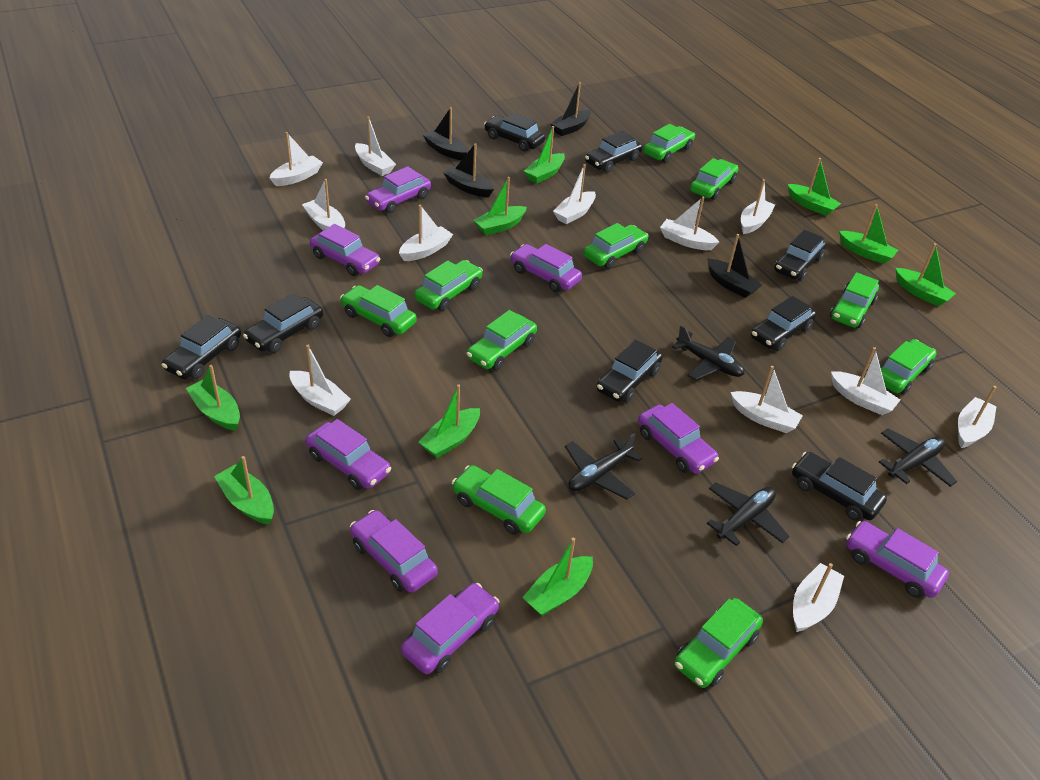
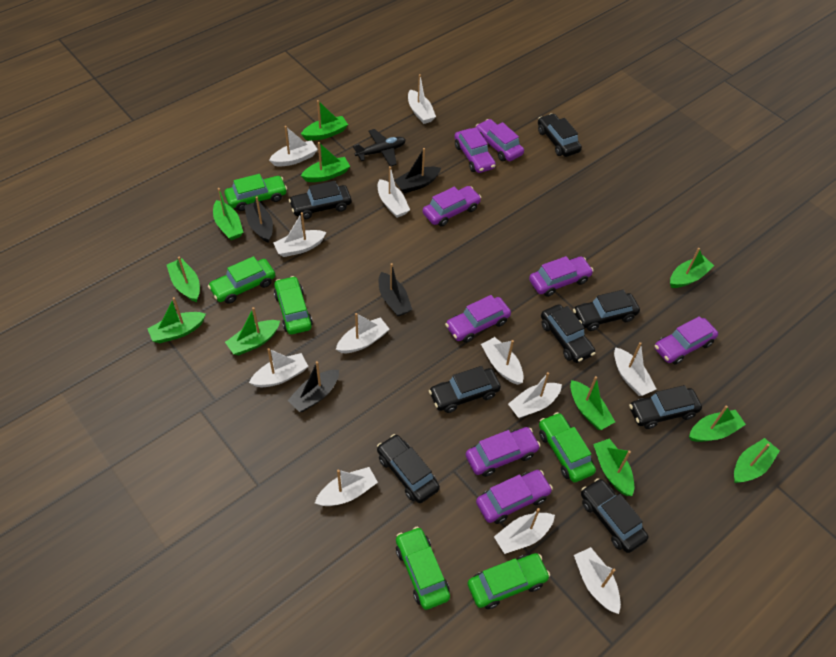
black plane: 4 -> 1
green boat: 9 -> 11
green car: 10 -> 6

